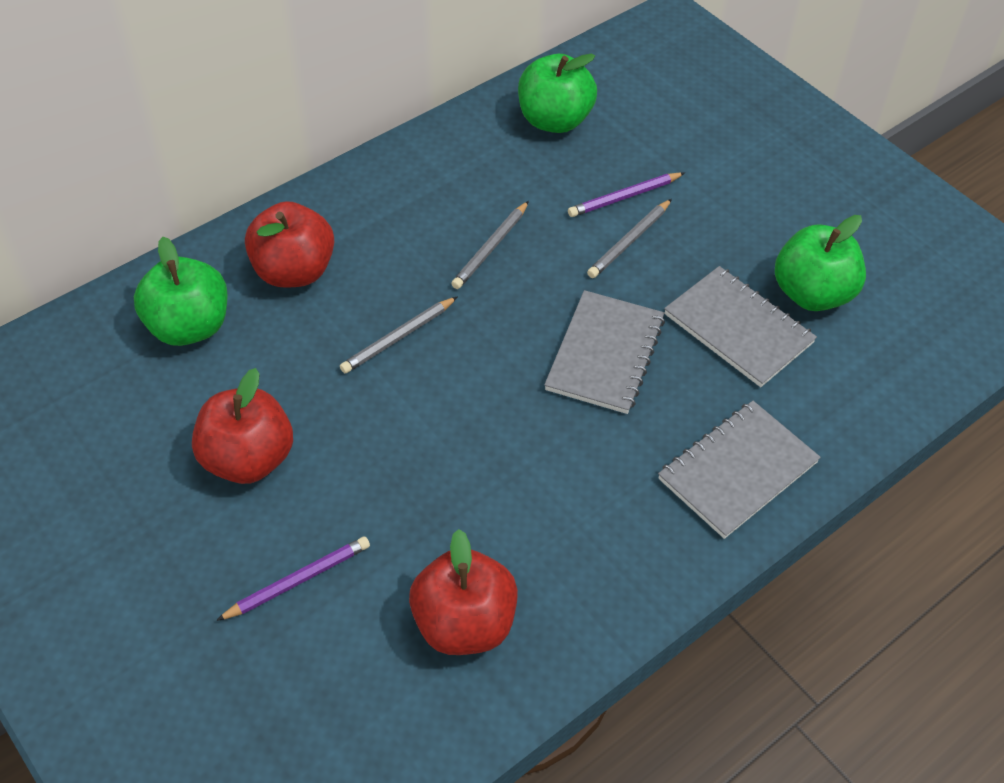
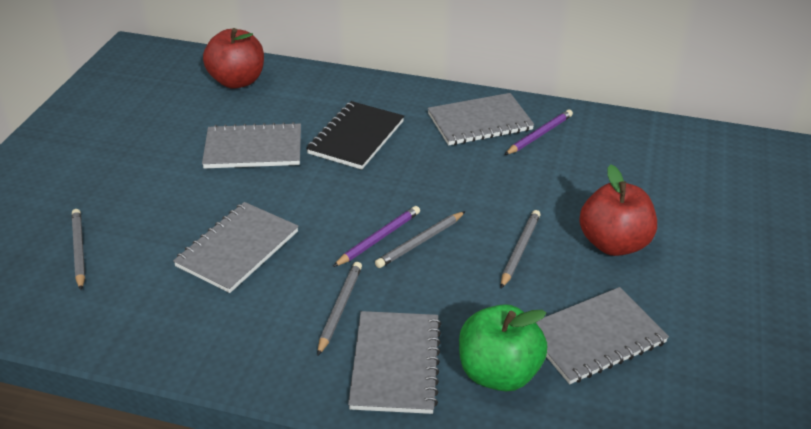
black notebook: 0 -> 1
green apple: 3 -> 1
grey notebook: 3 -> 5
grey pencil: 3 -> 4
red apple: 3 -> 2

